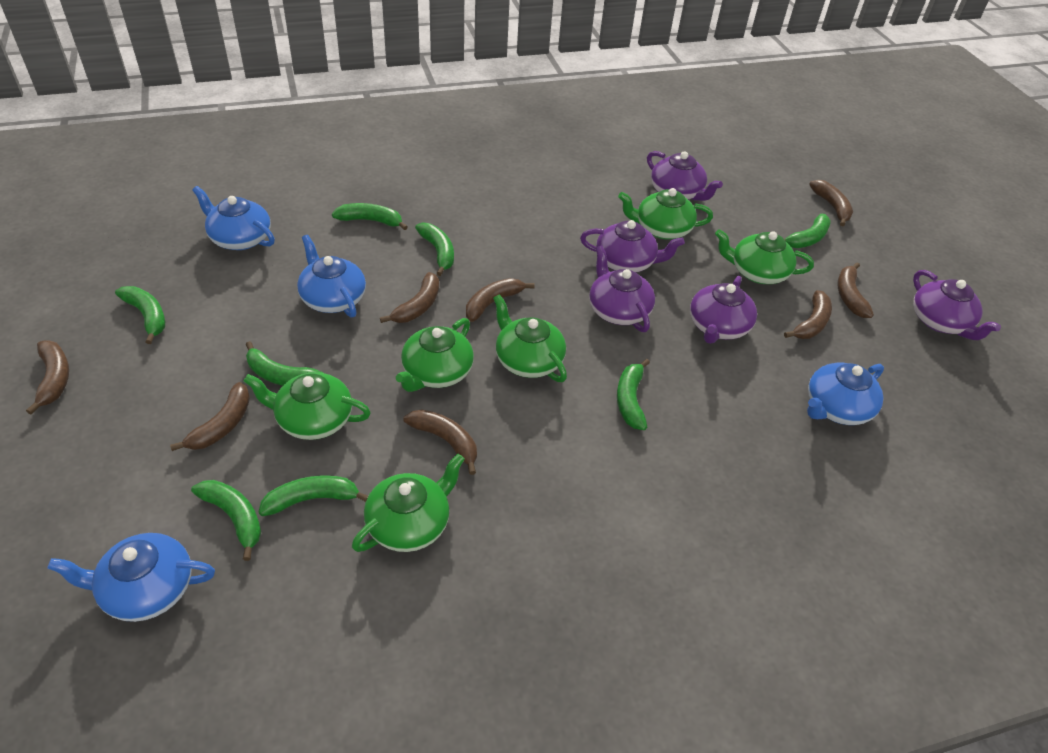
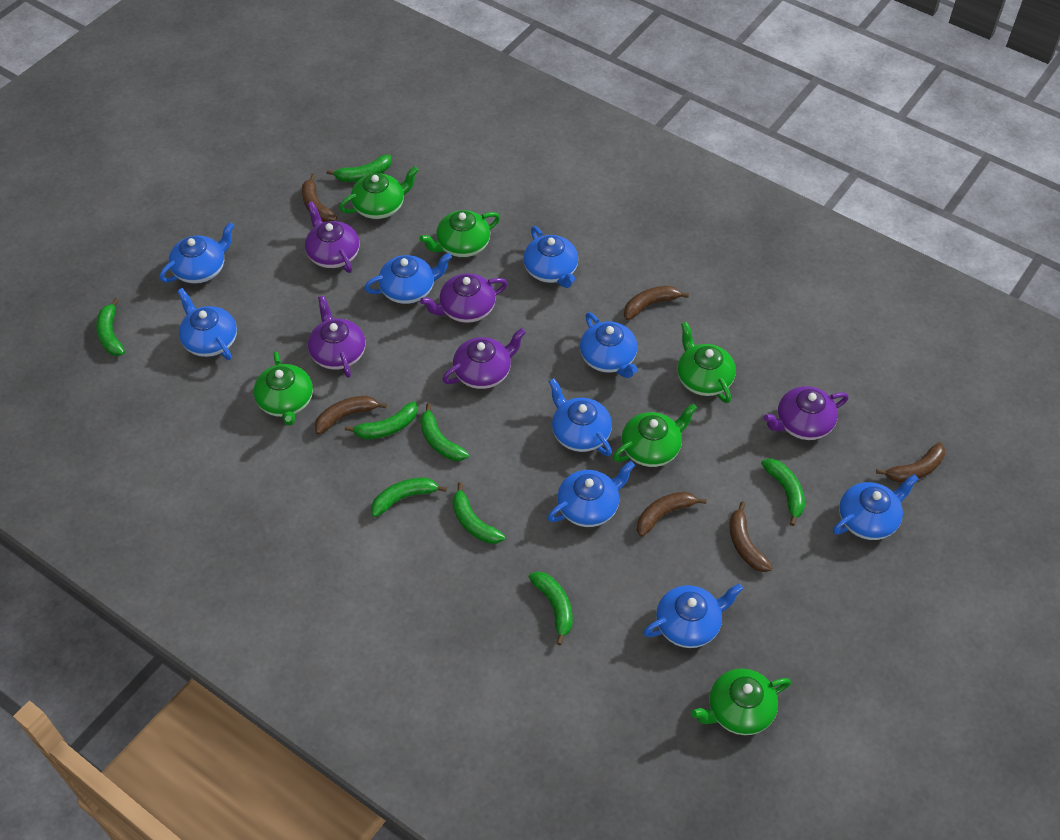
blue teapot: 4 -> 9
brown banana: 8 -> 6

